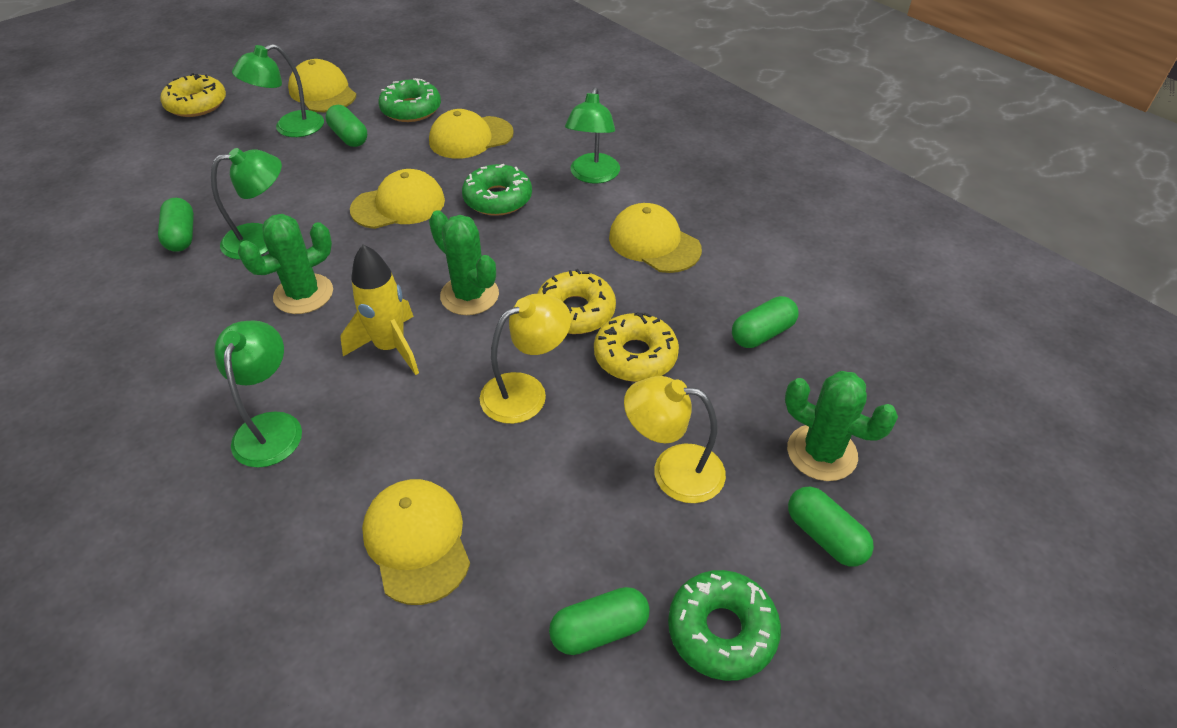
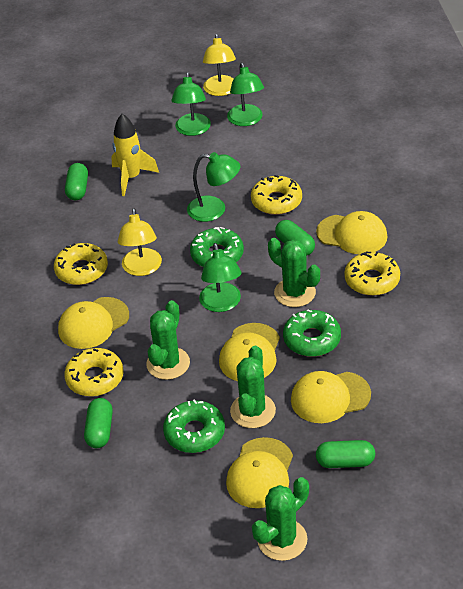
green cactus: 3 -> 4
green capsule: 5 -> 4
yellow donut: 3 -> 4

